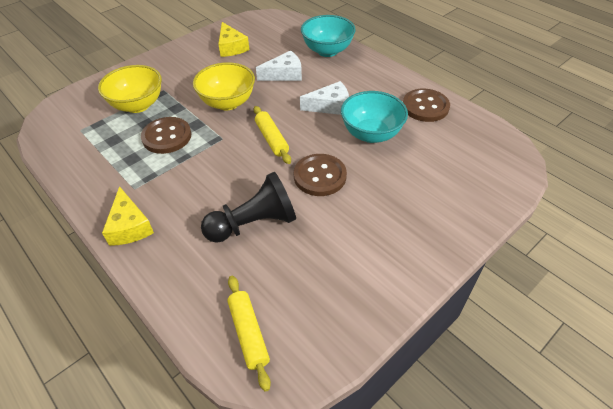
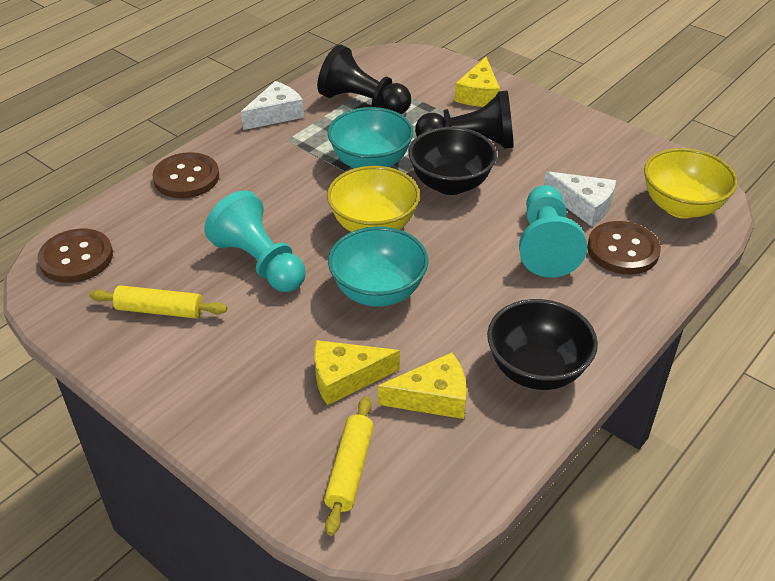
black bowl: 0 -> 2
black pawn: 1 -> 2
turquoise pawn: 0 -> 2
yellow cheese: 2 -> 3

